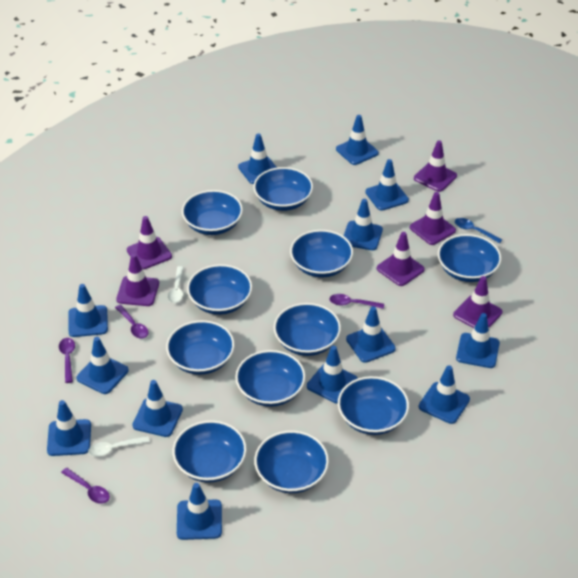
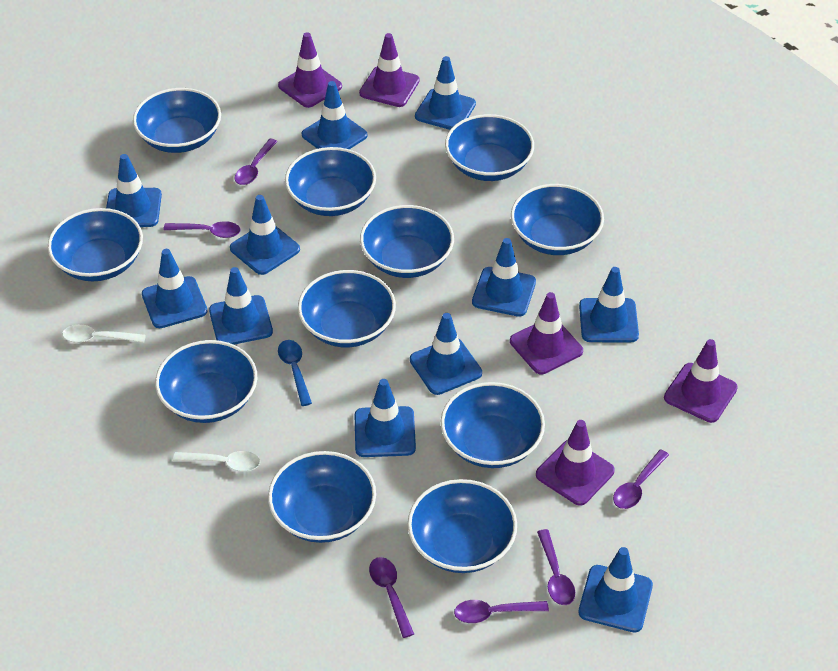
blue traffic cone: 13 -> 11
purple spoon: 4 -> 6
purple traffic cone: 6 -> 5

